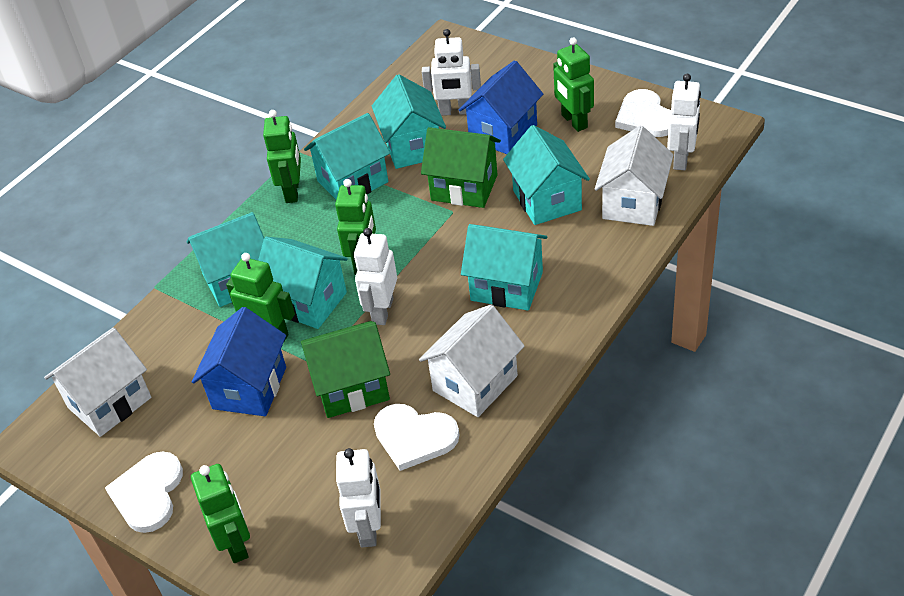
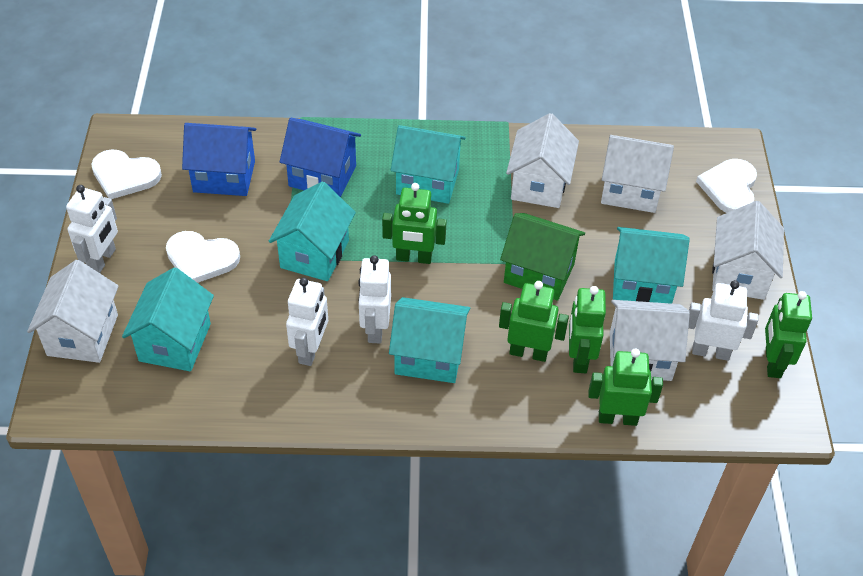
green house: 2 -> 1
turquoise house: 6 -> 5
white house: 3 -> 5

